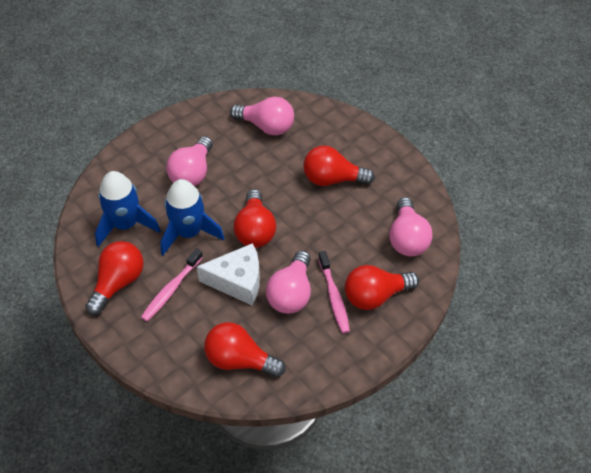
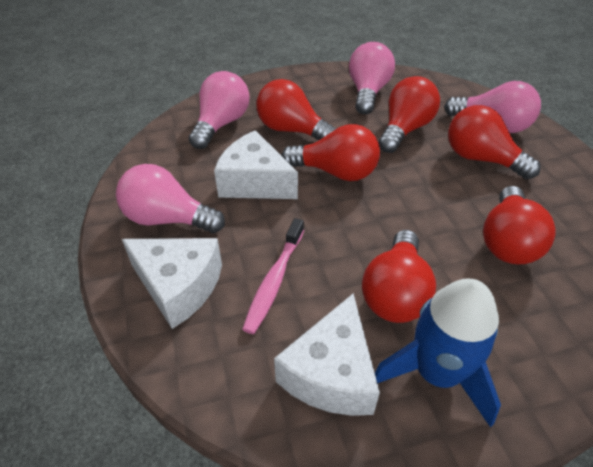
blue rocket: 2 -> 1
pink toothbrush: 2 -> 1
red light bulb: 5 -> 6
white cheese: 1 -> 3

